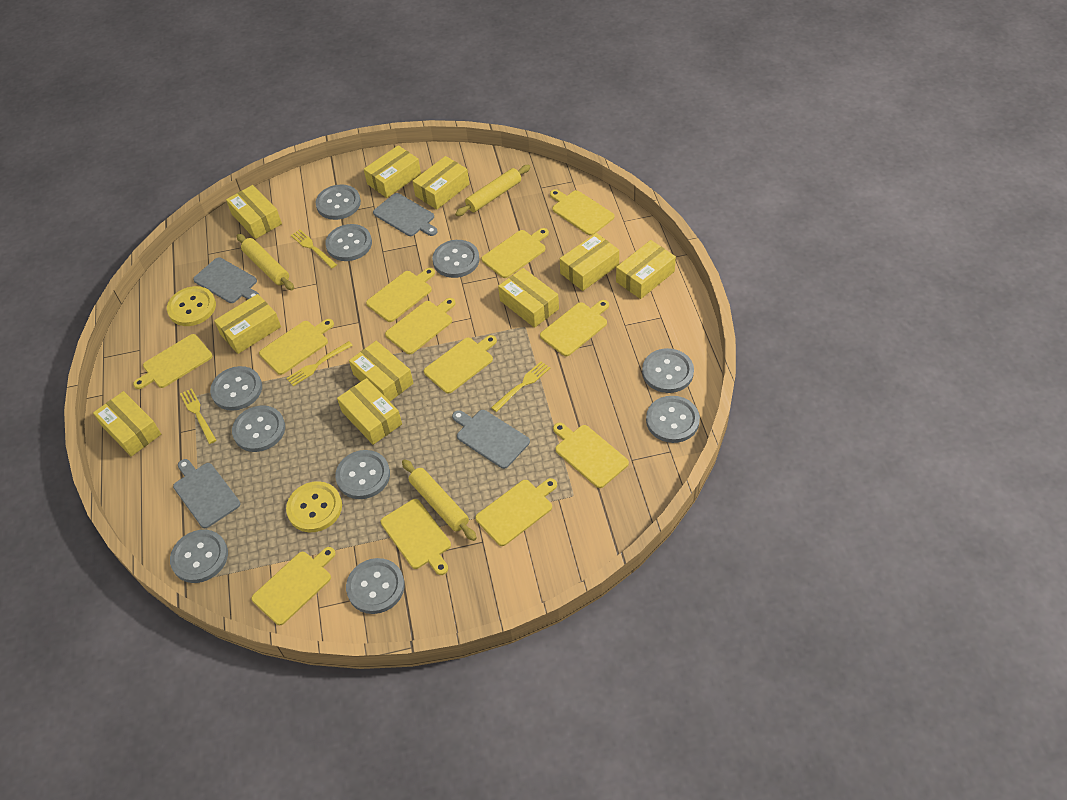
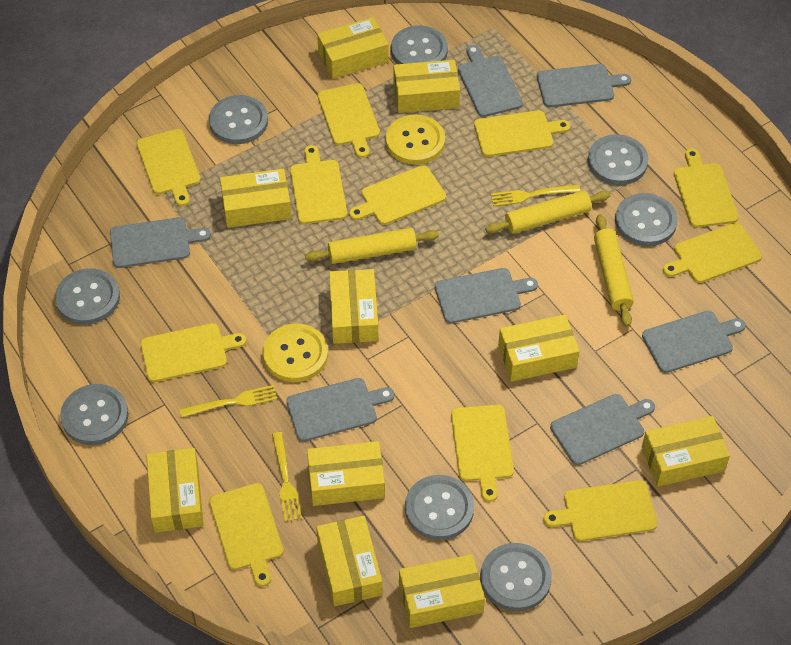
grey button: 10 -> 8
grey cutting board: 4 -> 7
yellow cutting board: 12 -> 11
yellow fork: 4 -> 3

